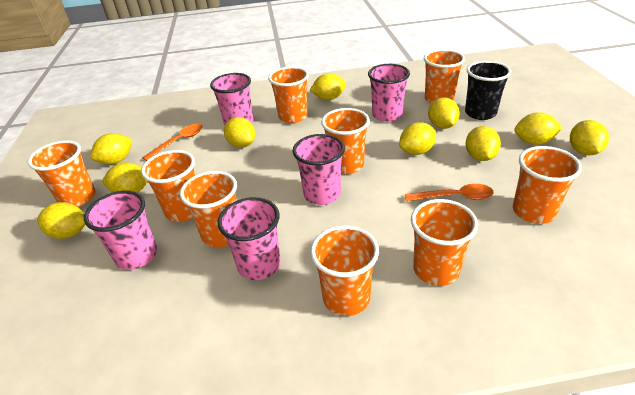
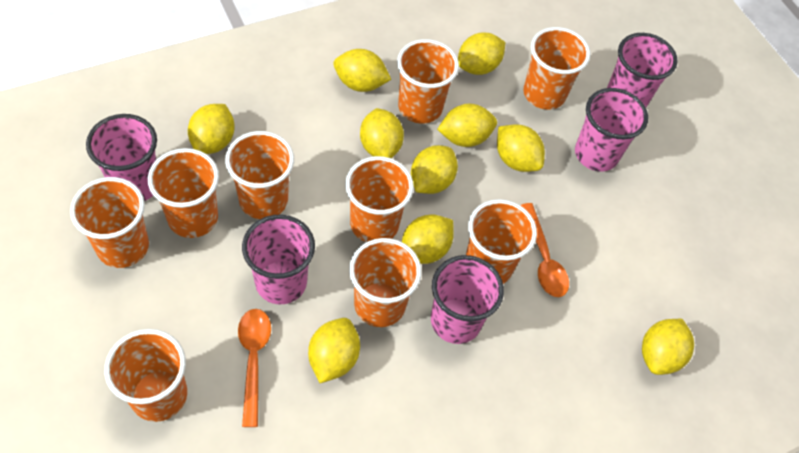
black cup: 1 -> 0

